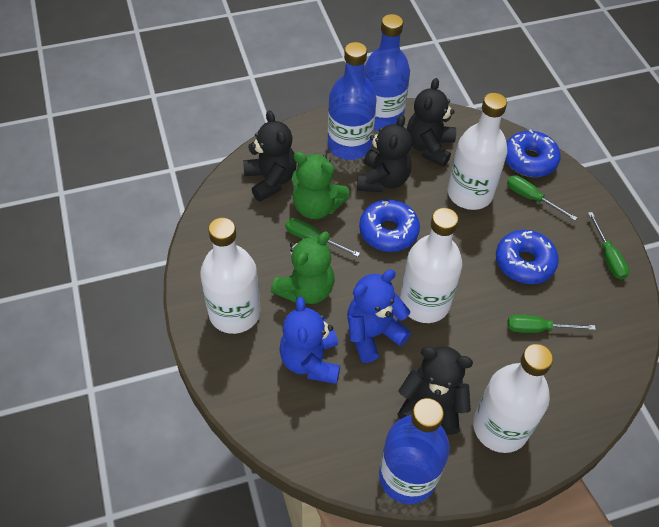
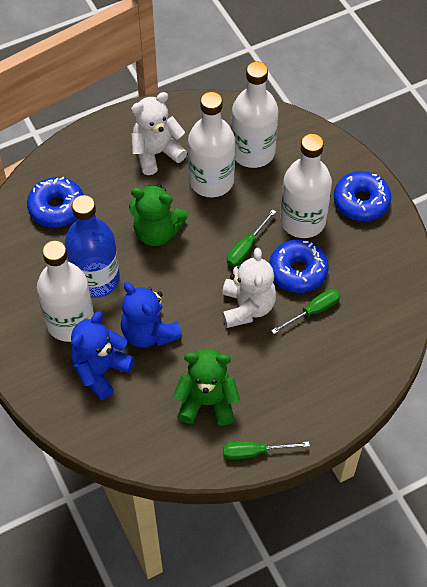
black teddy bear: 4 -> 0
blue bottle: 3 -> 1
green screwdriver: 4 -> 3
white teddy bear: 0 -> 2

